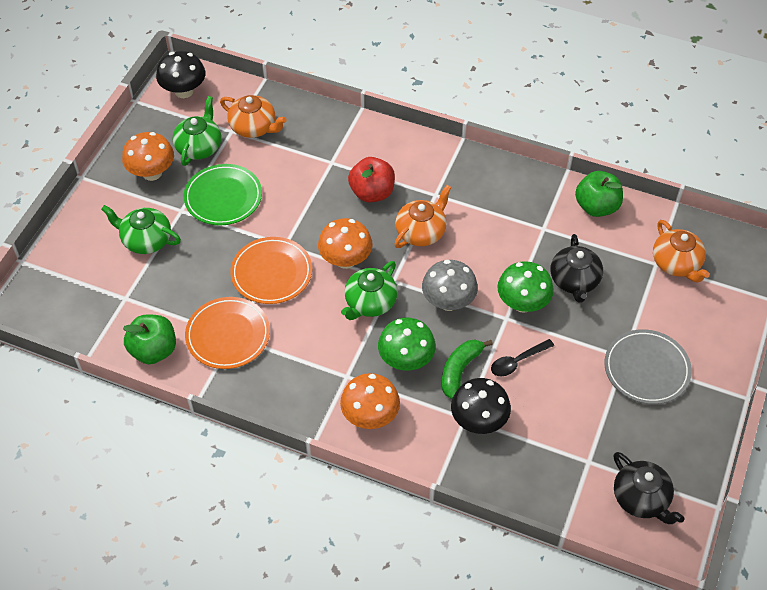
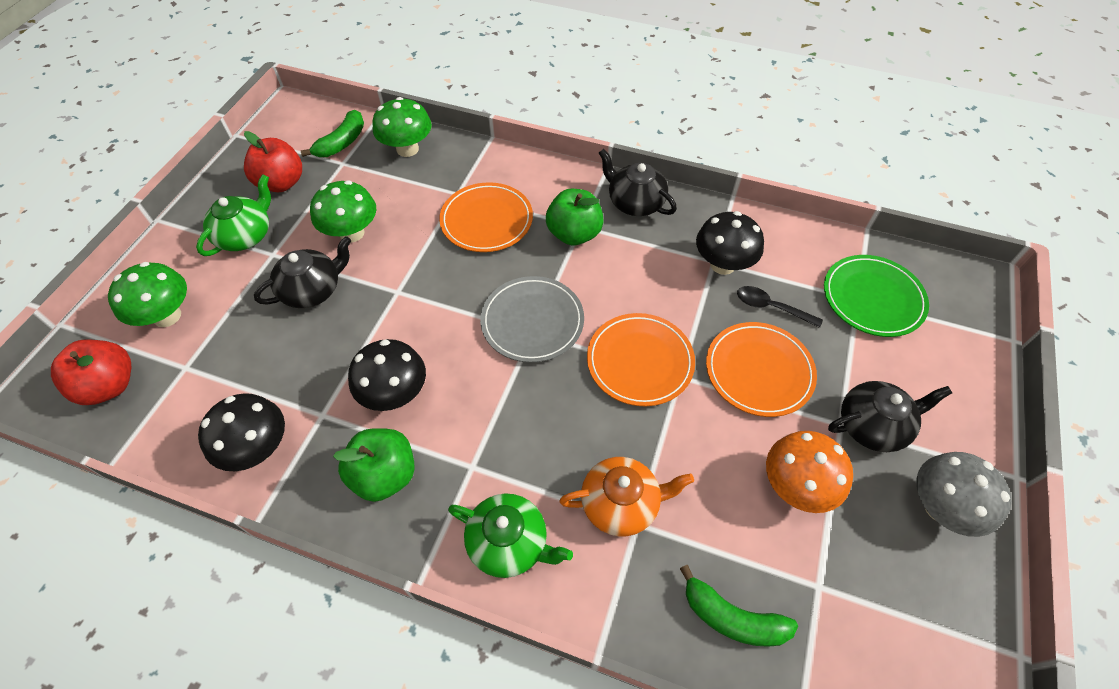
black mushroom: 2 -> 3
black teapot: 2 -> 3
green banana: 1 -> 2
green mushroom: 2 -> 3
green teapot: 3 -> 2
orange mushroom: 3 -> 1
orange plate: 2 -> 3
orange teapot: 3 -> 1
red apple: 1 -> 2

